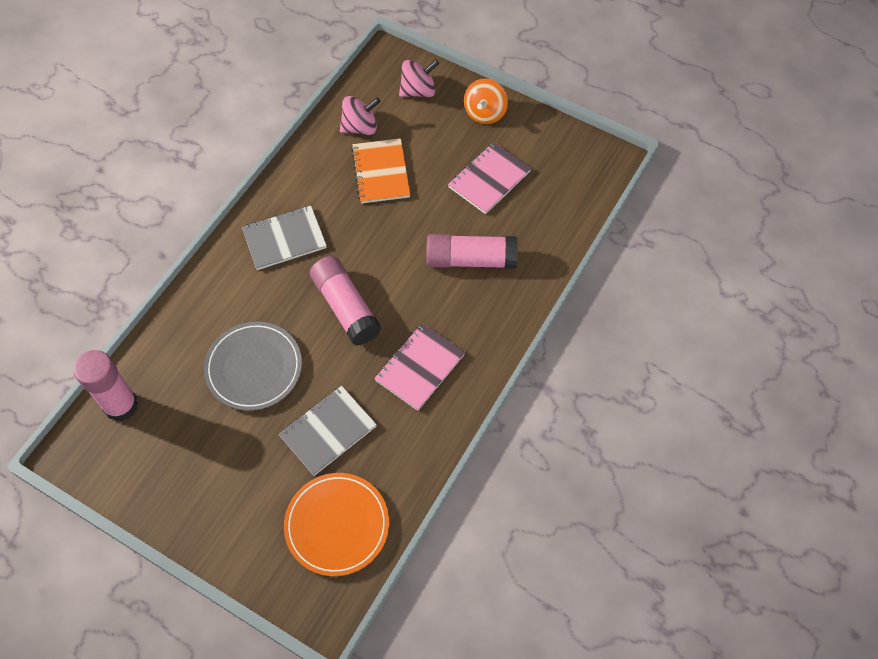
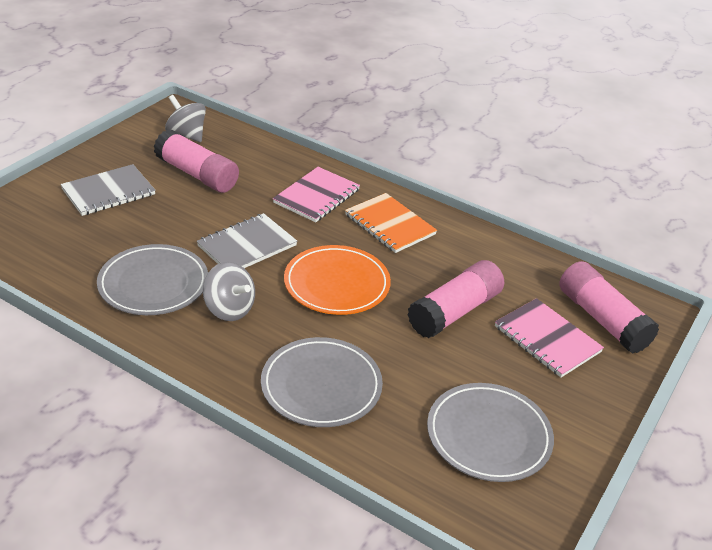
grey plate: 1 -> 3
grey spinning top: 0 -> 2
orange spinning top: 1 -> 0
pink spinning top: 2 -> 0

